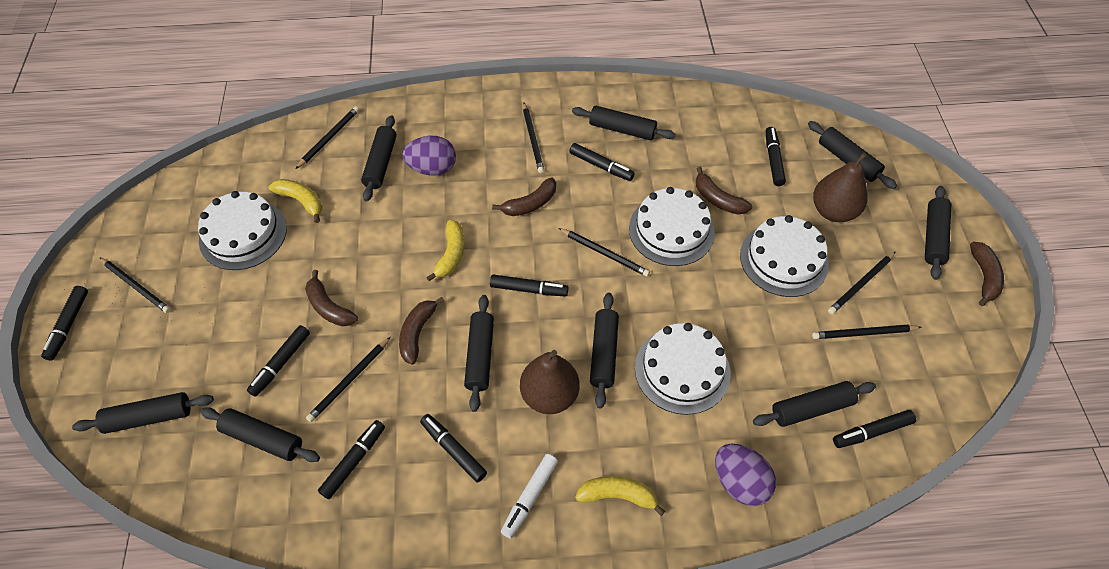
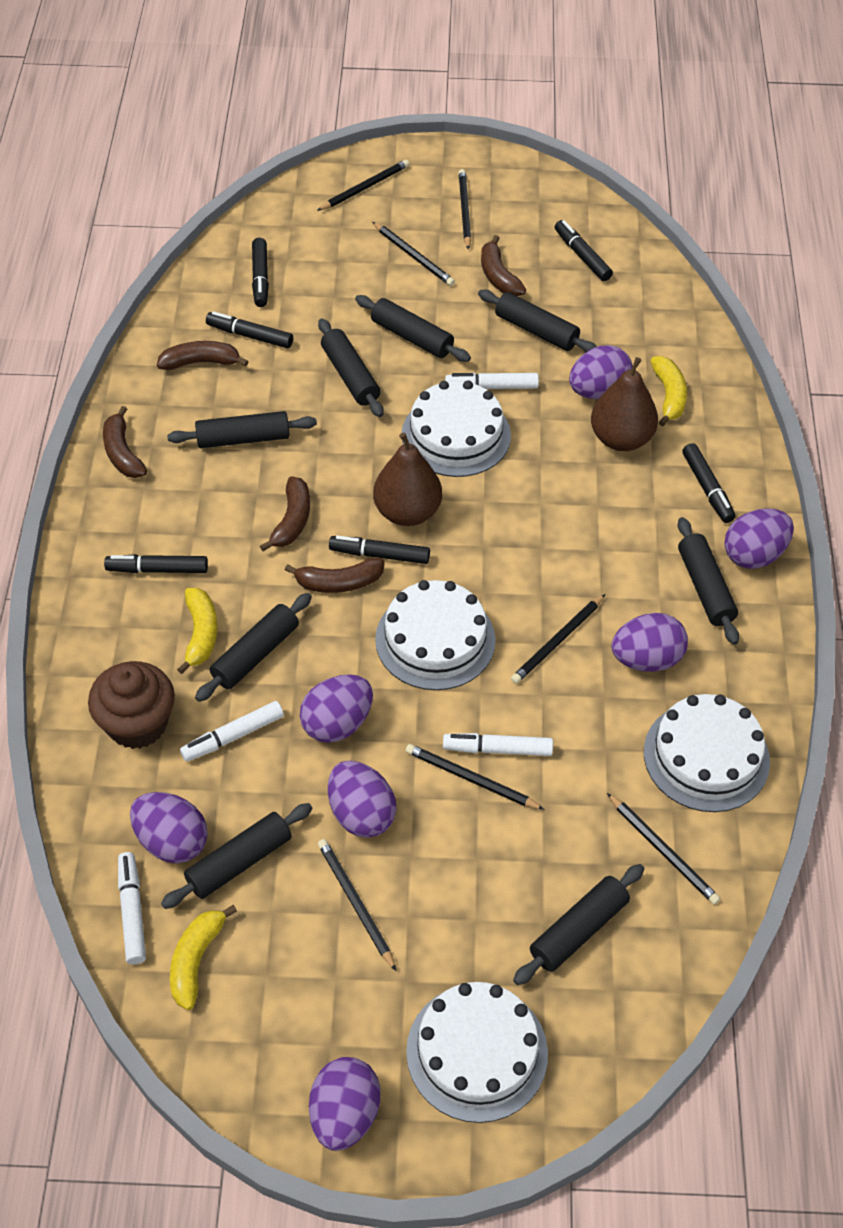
black marker: 8 -> 6
black rolling pin: 9 -> 8
brown cupcake: 0 -> 1
purple egg: 2 -> 7
white marker: 1 -> 4

